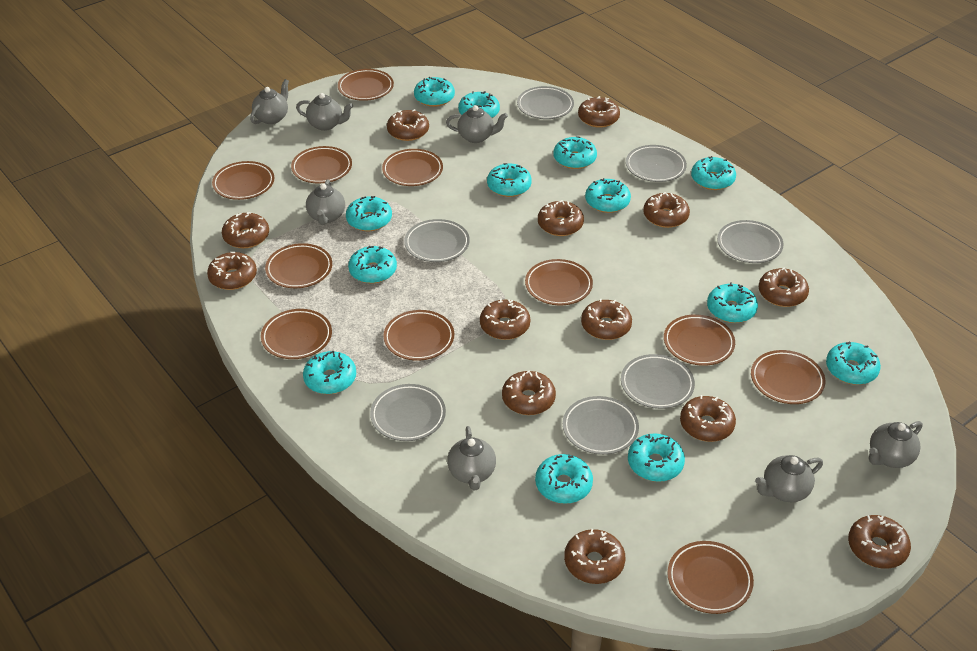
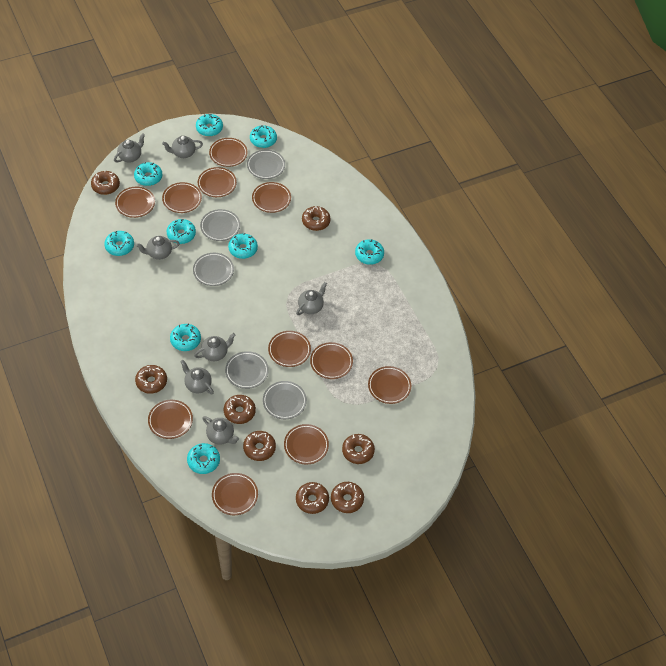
brown donut: 13 -> 8
grey plate: 7 -> 5
turquoise donut: 13 -> 9

